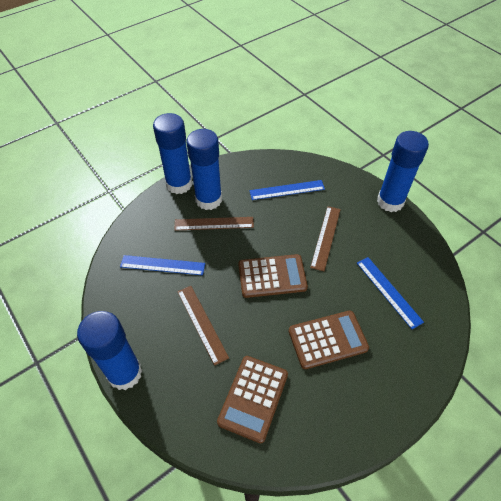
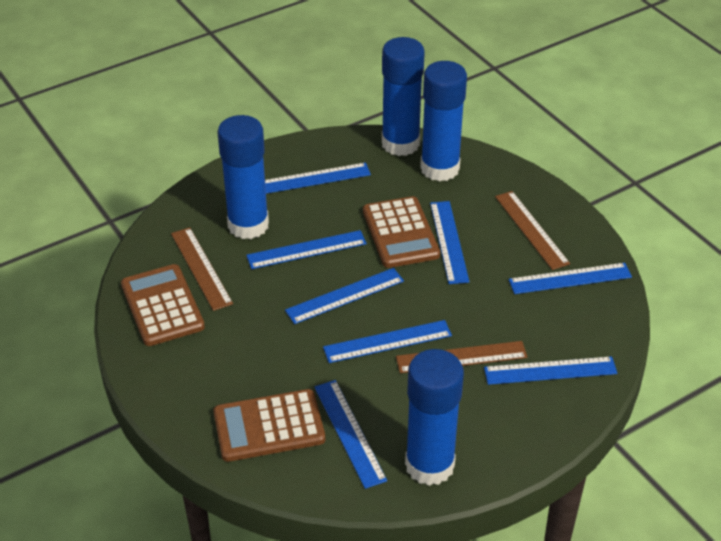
blue ruler: 3 -> 8

